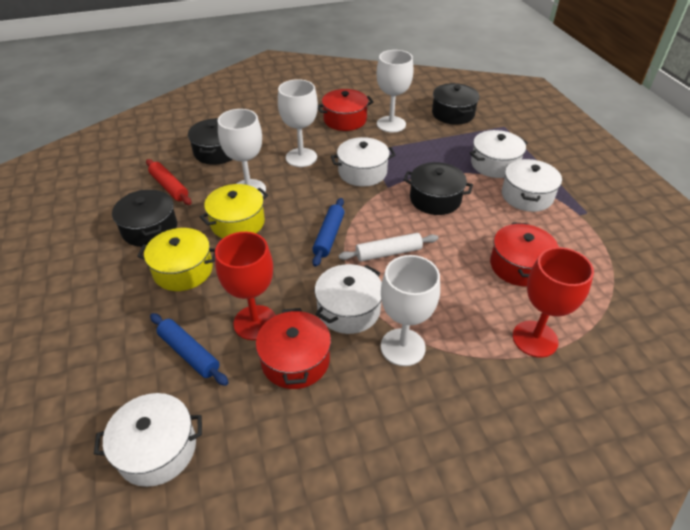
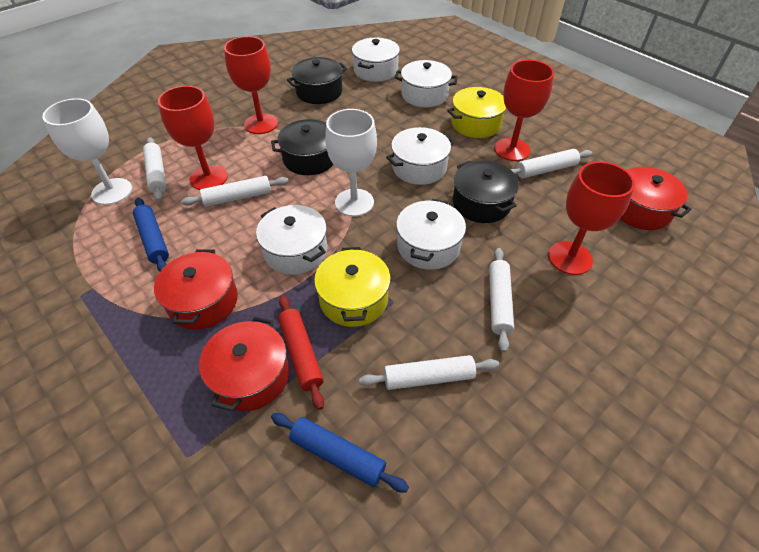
black pot: 4 -> 3
red goblet: 2 -> 4
white goblet: 4 -> 2
white rolling pin: 1 -> 5

